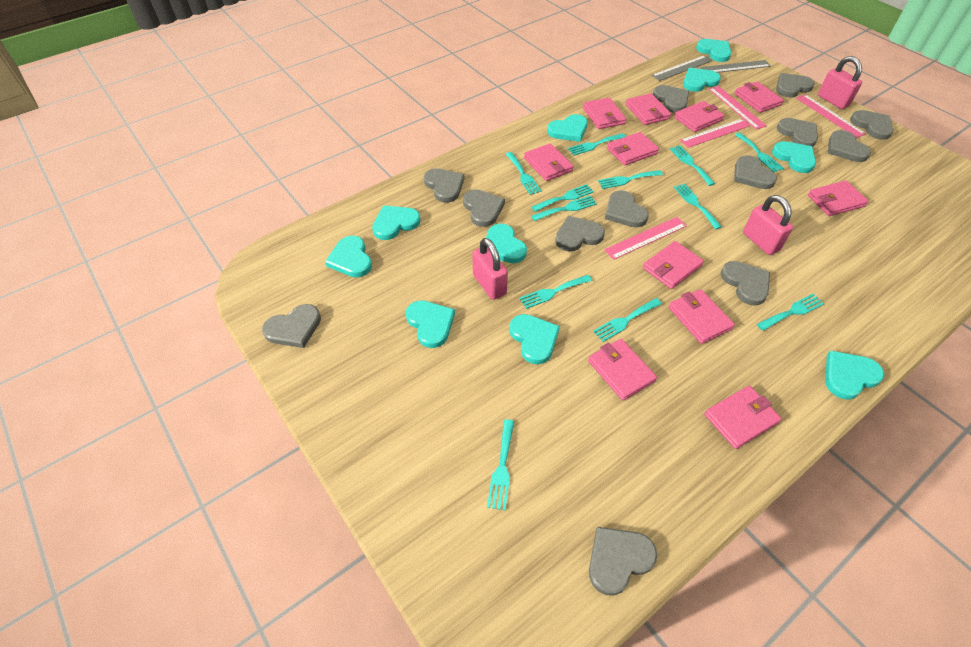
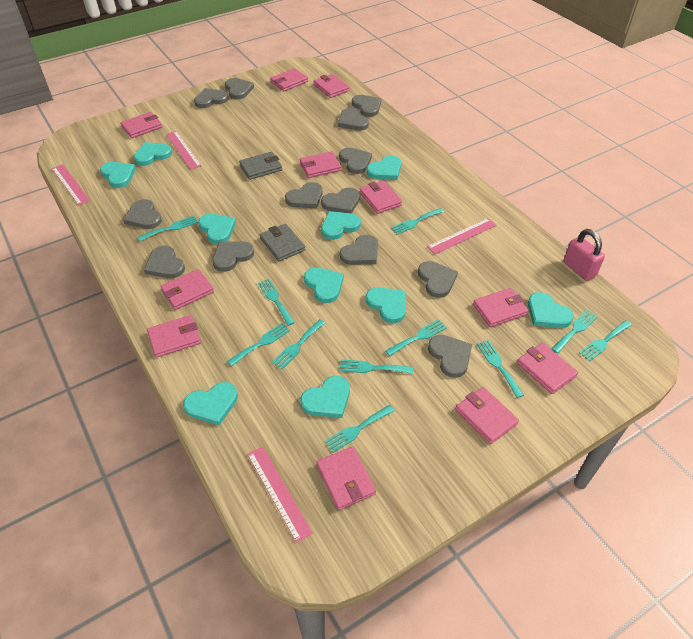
grey ruler: 2 -> 0
grey wallet: 0 -> 2
pink padlock: 3 -> 1
turquoise fork: 12 -> 11

